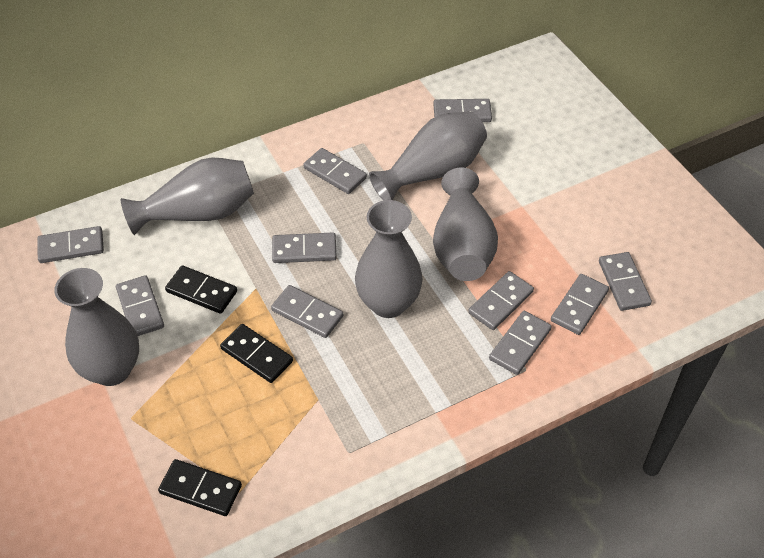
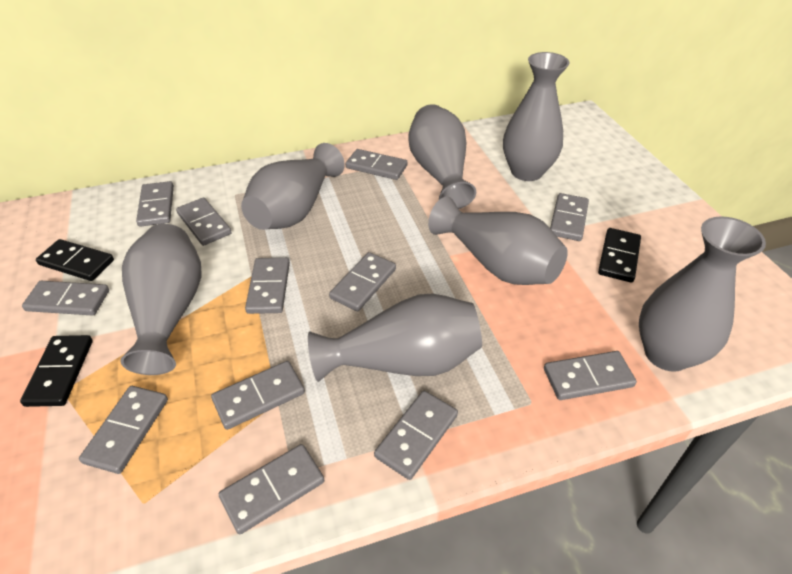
grey domino: 10 -> 12
grey vase: 5 -> 7

